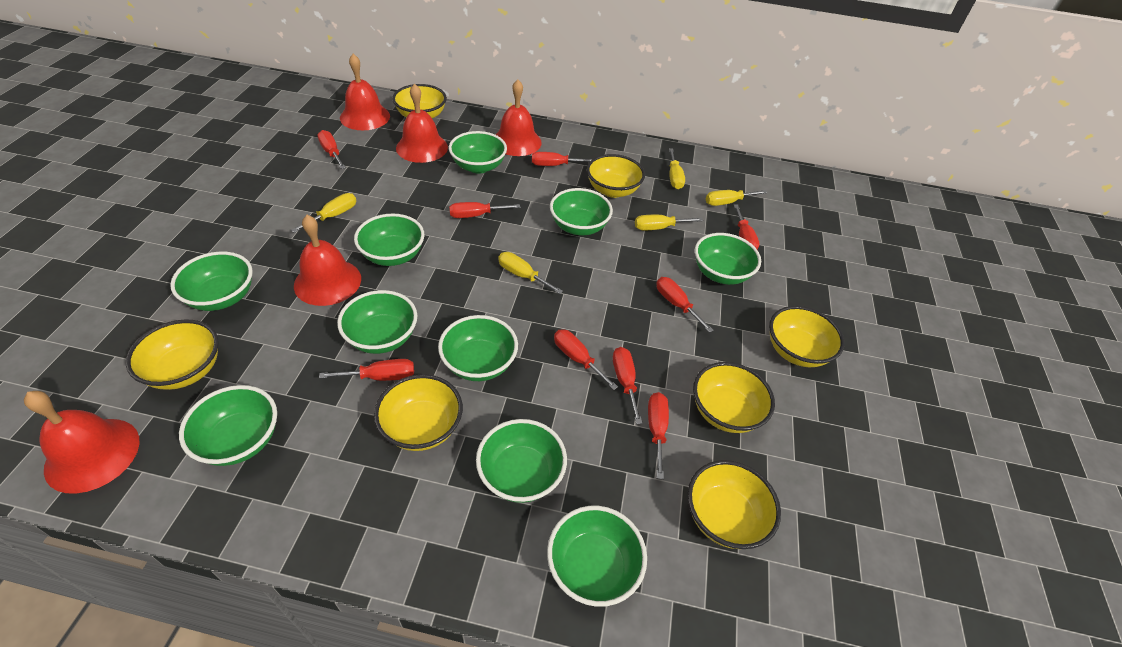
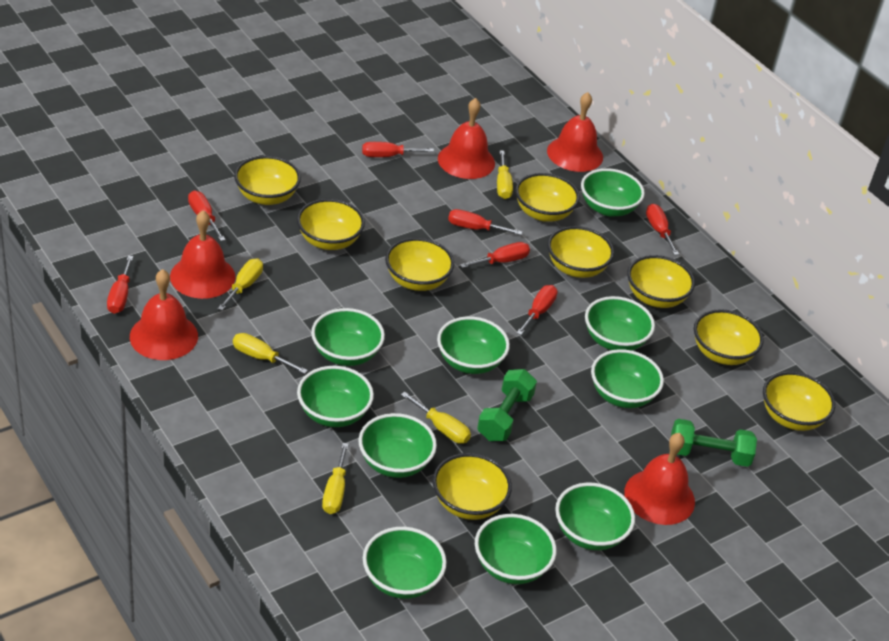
green dumbbell: 0 -> 2
red screwdriver: 9 -> 7
yellow bowl: 7 -> 9

